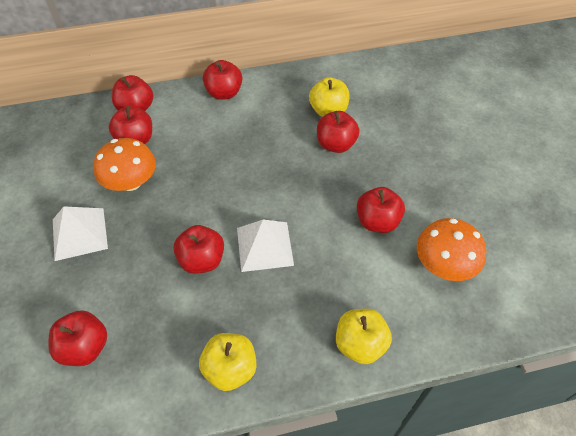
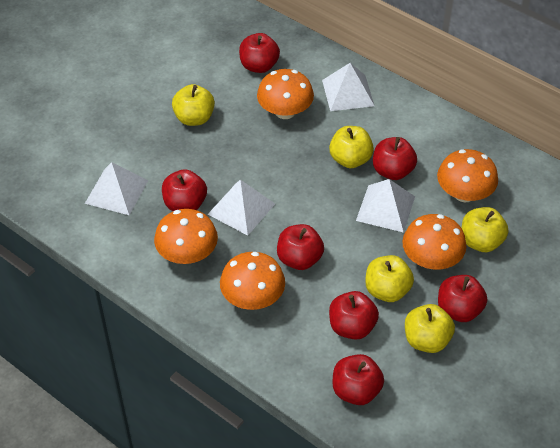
orange mushroom: 2 -> 5
white pyramid: 2 -> 4
yellow apple: 3 -> 5

